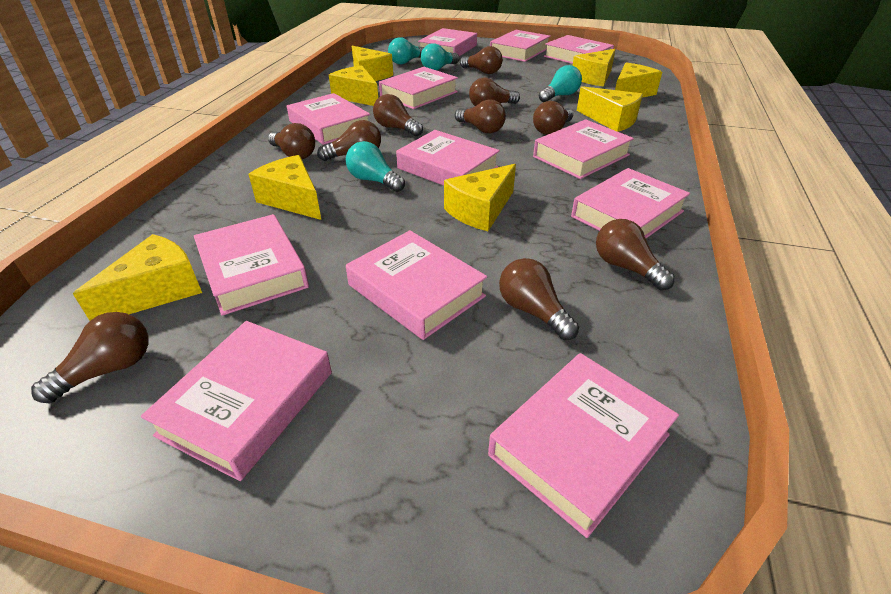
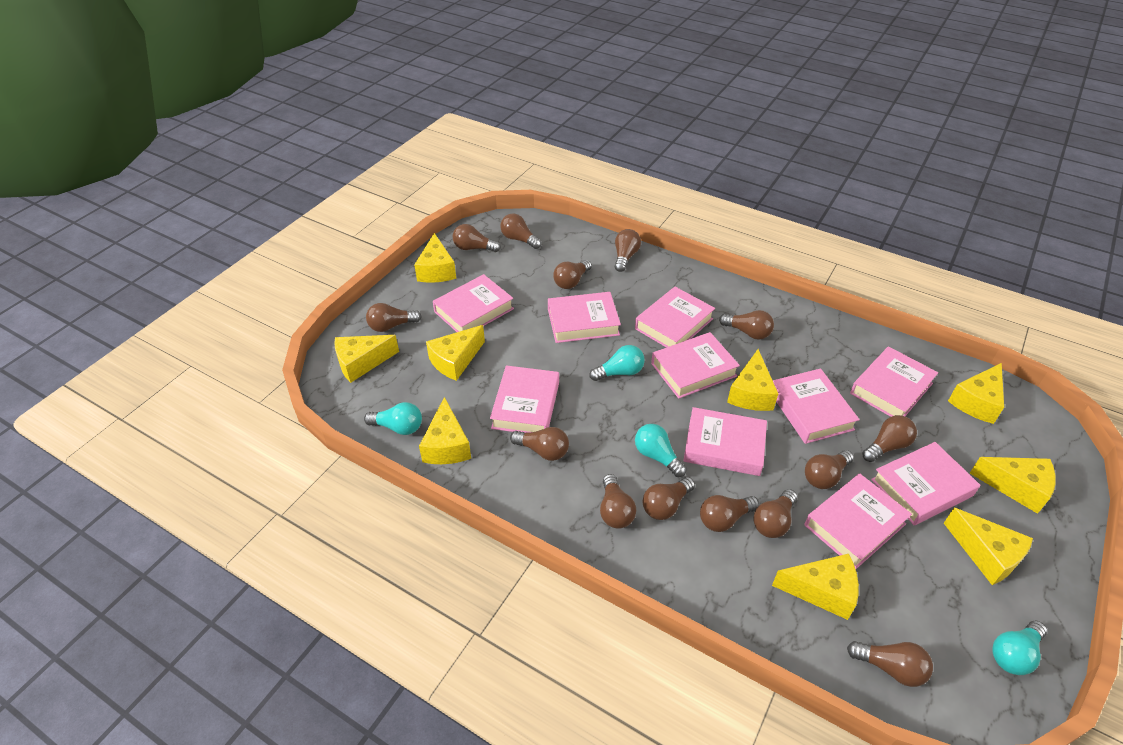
brown light bulb: 10 -> 14
pink book: 12 -> 10
yellow cheese: 8 -> 9

